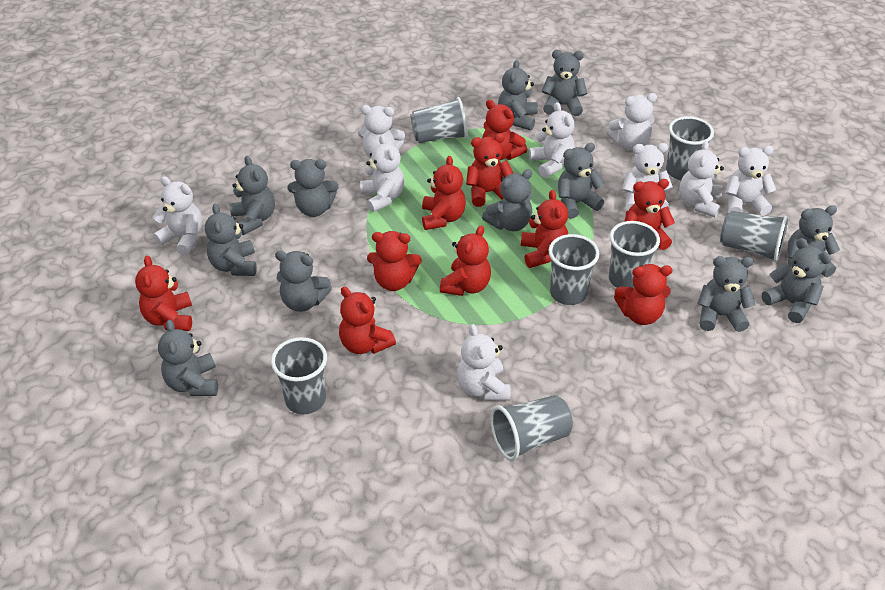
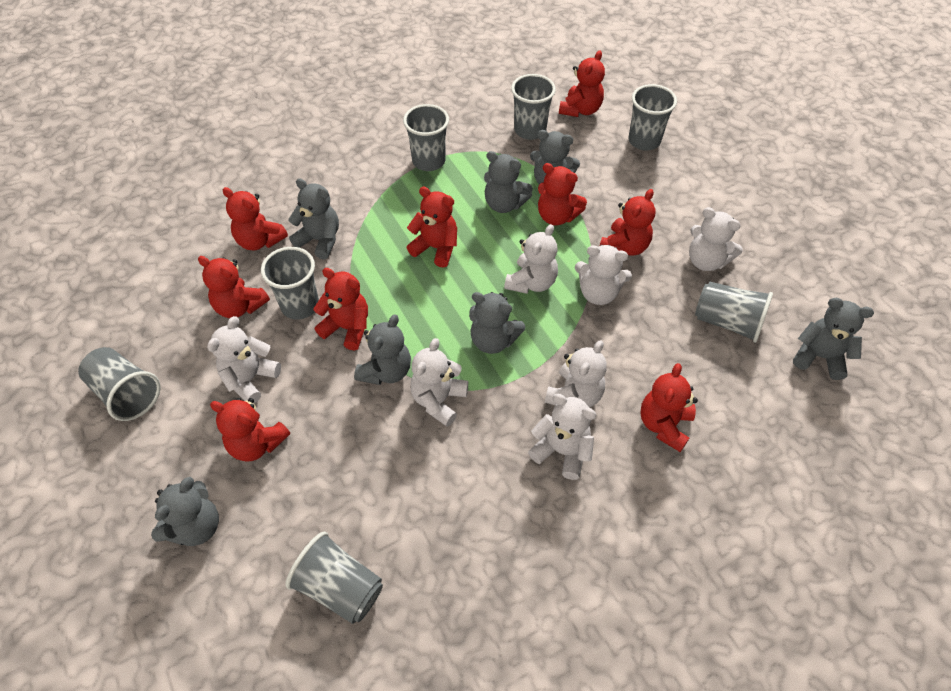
grey teddy bear: 12 -> 7
red teddy bear: 10 -> 9
white teddy bear: 9 -> 7

